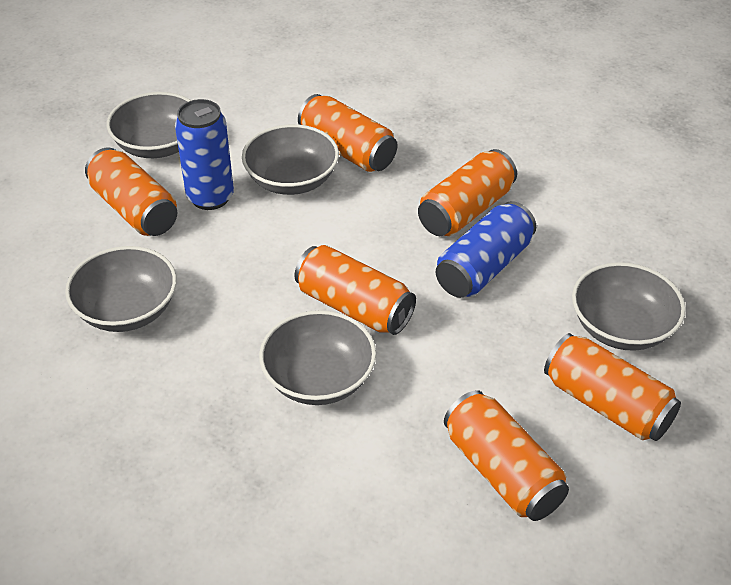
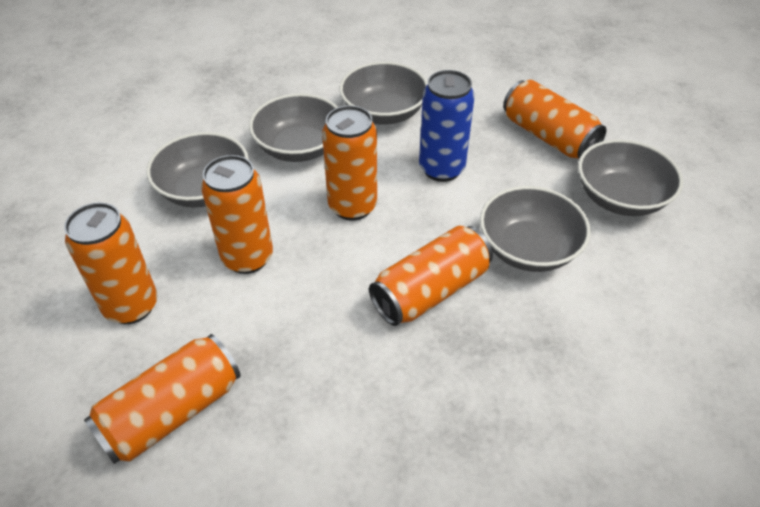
blue can: 2 -> 1

